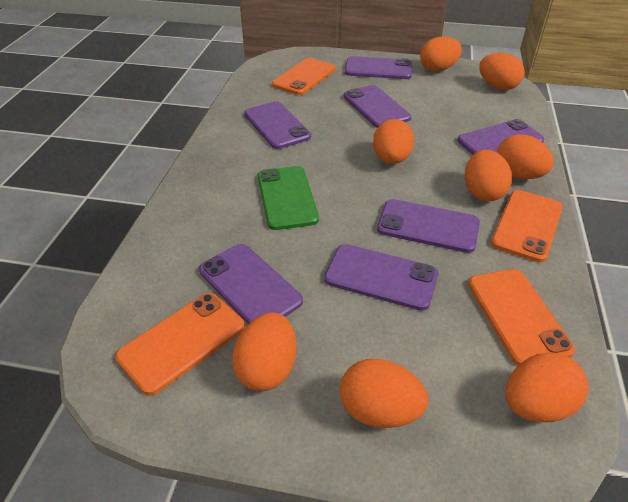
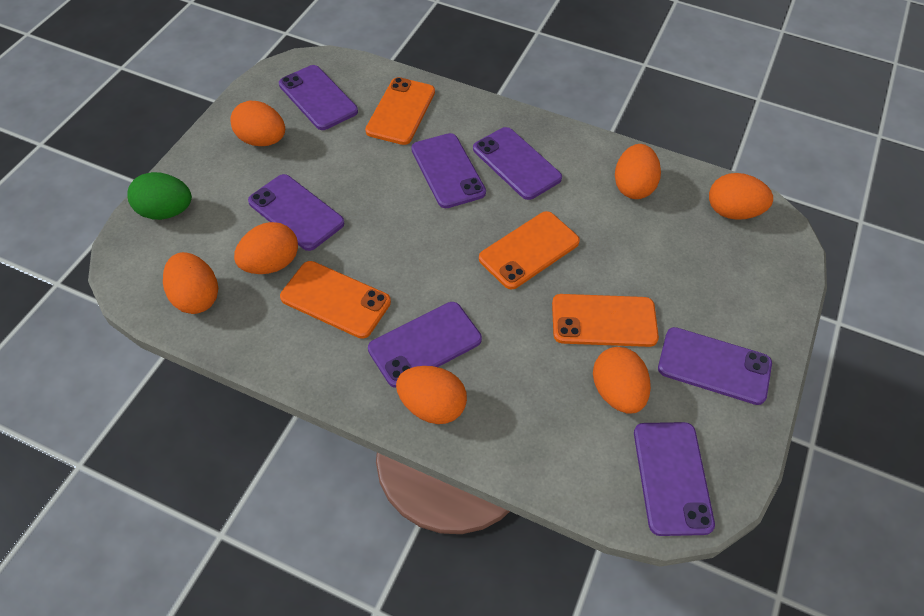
green egg: 0 -> 1
green phone: 1 -> 0
orange egg: 8 -> 7

